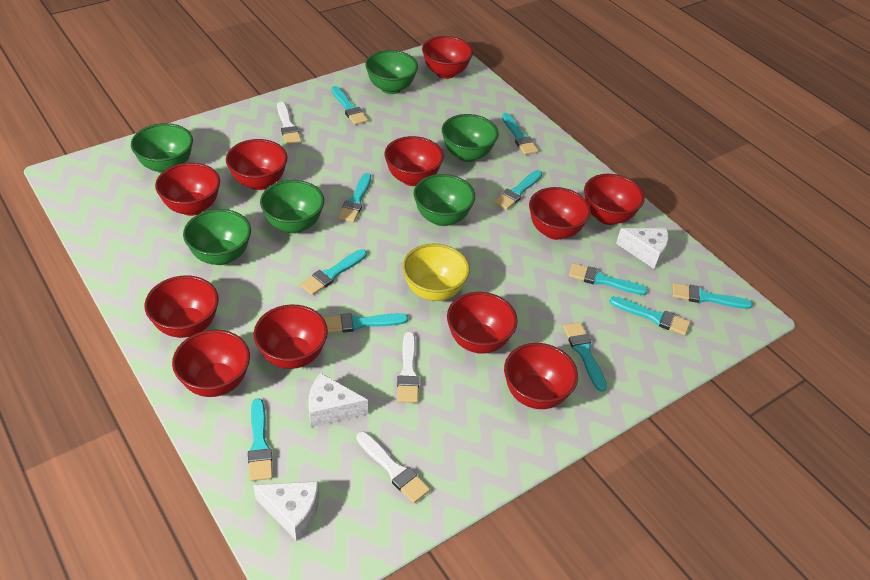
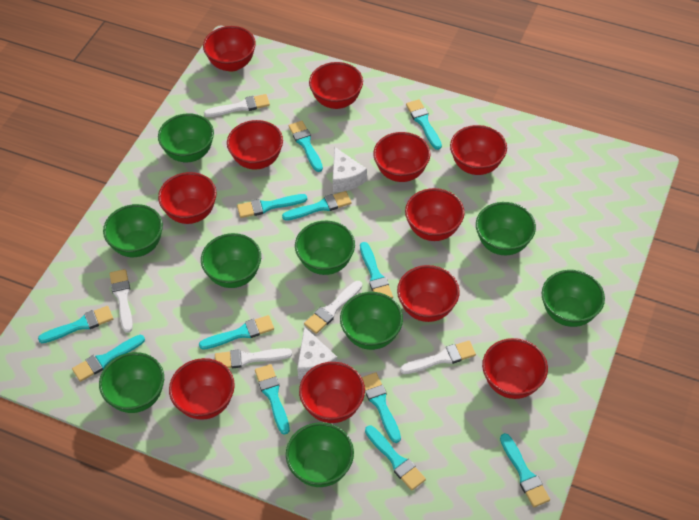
green bowl: 6 -> 9
turquoise brush: 11 -> 12
white brush: 3 -> 5
white cheese: 3 -> 2
yellow bowl: 1 -> 0

